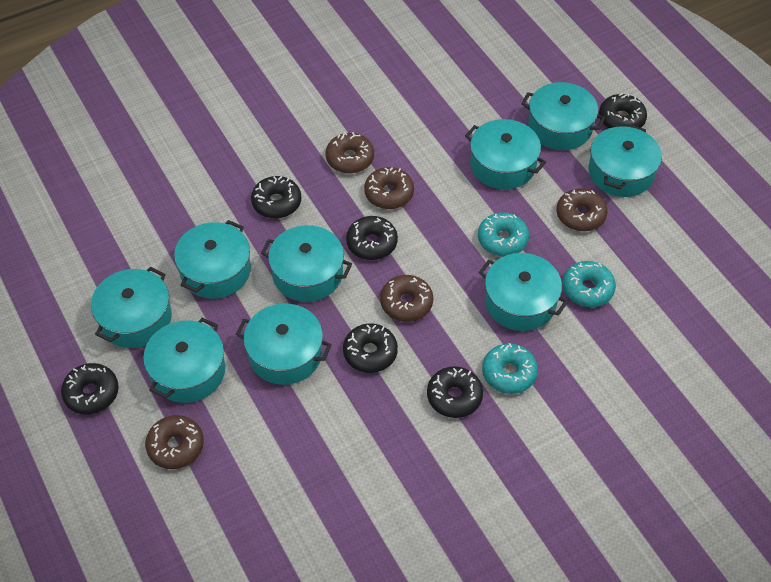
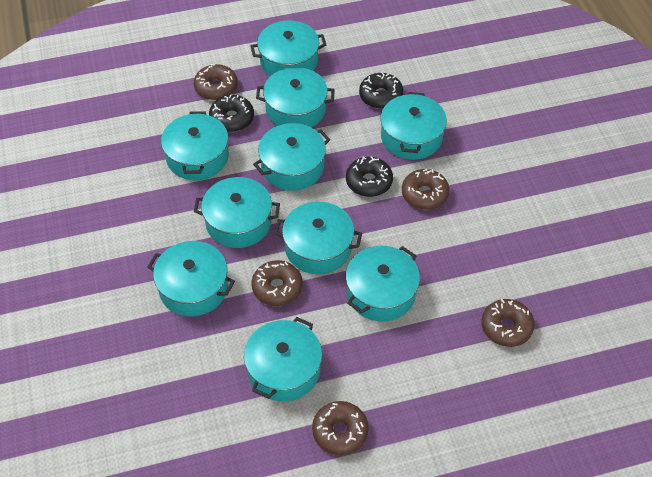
black donut: 6 -> 3
turquoise donut: 3 -> 0
turquoise pot: 9 -> 10

